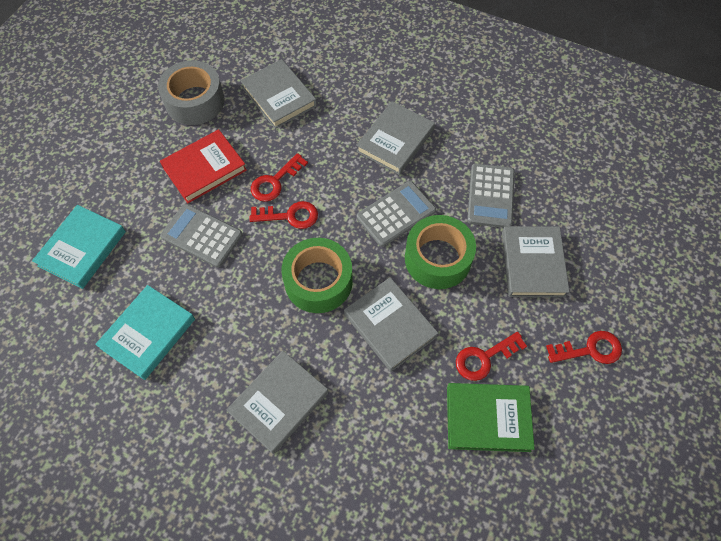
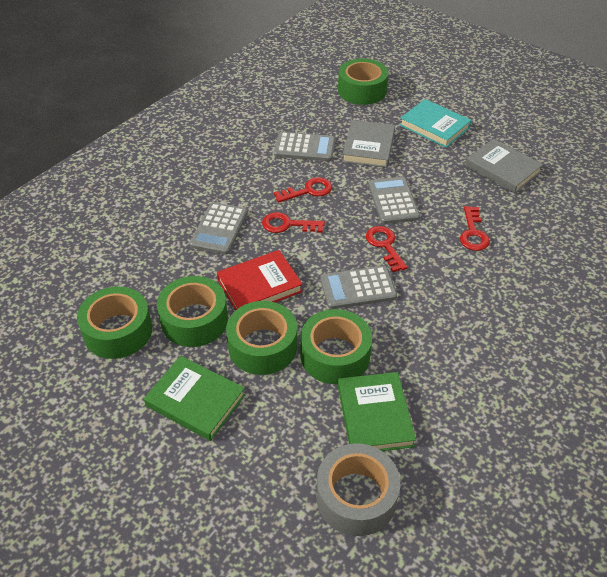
green book: 1 -> 2
green tape: 2 -> 5
grey book: 5 -> 2
grey calculator: 3 -> 4
turquoise book: 2 -> 1

